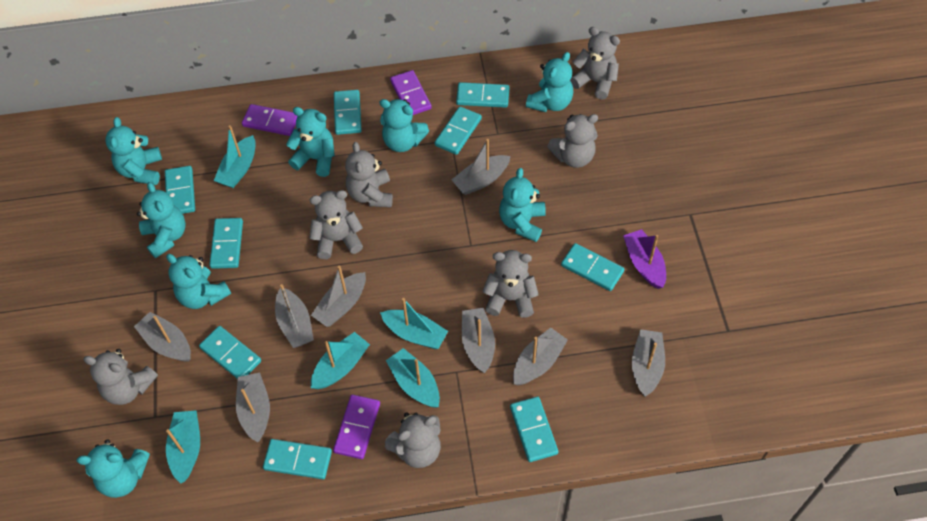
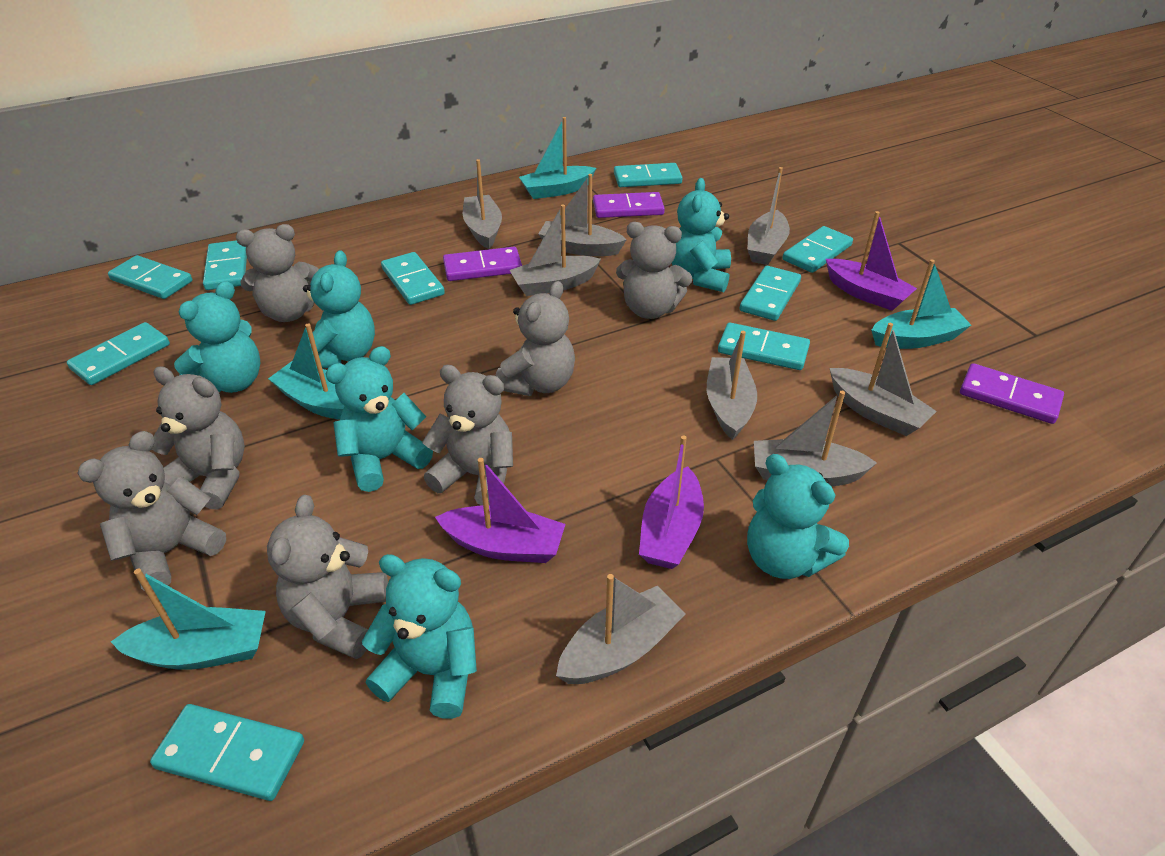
purple boat: 1 -> 3
turquoise boat: 5 -> 4
turquoise teddy bear: 8 -> 6

